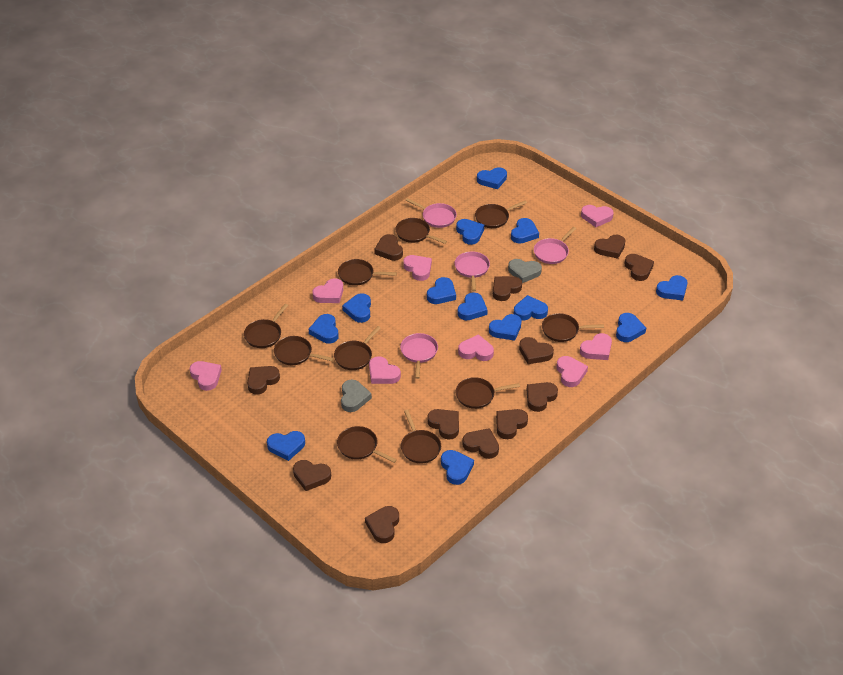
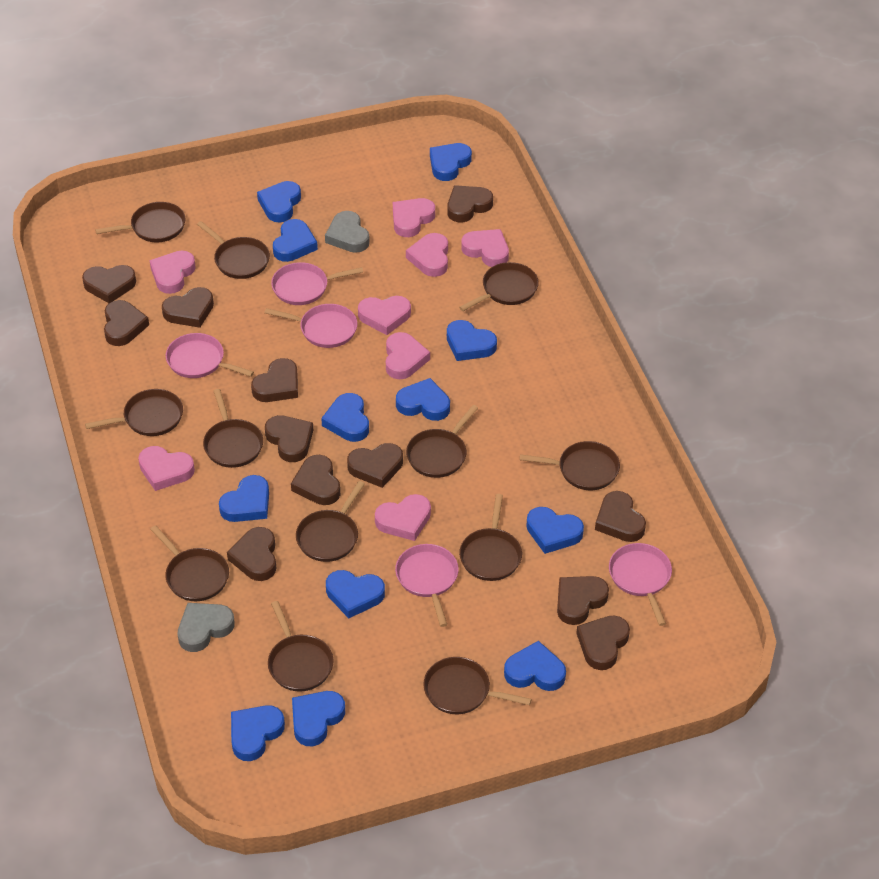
blue heart: 13 -> 12
brown pan: 10 -> 12
pink pan: 4 -> 5

